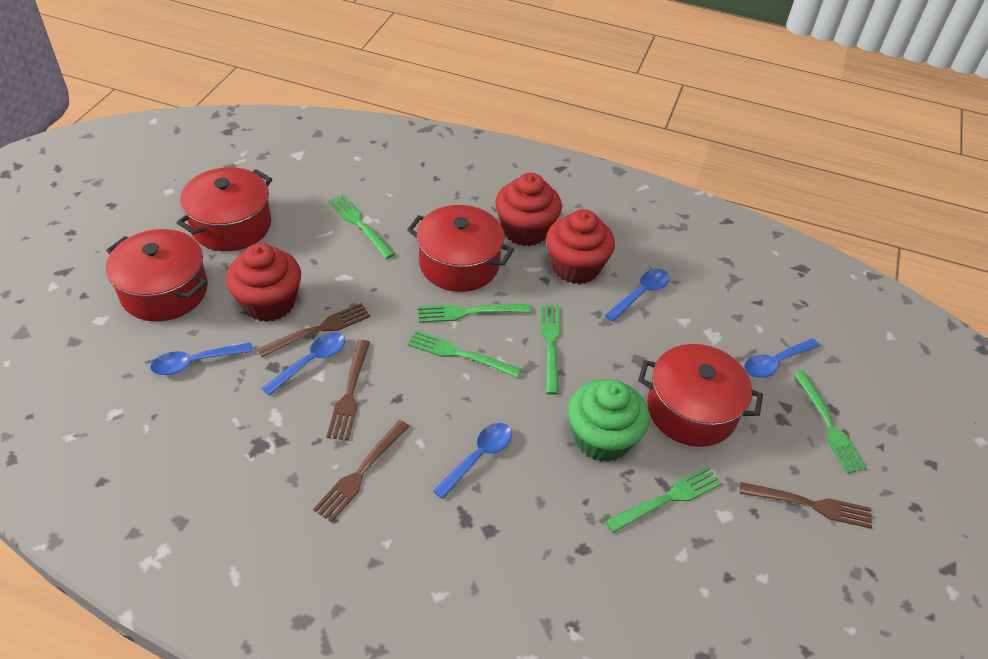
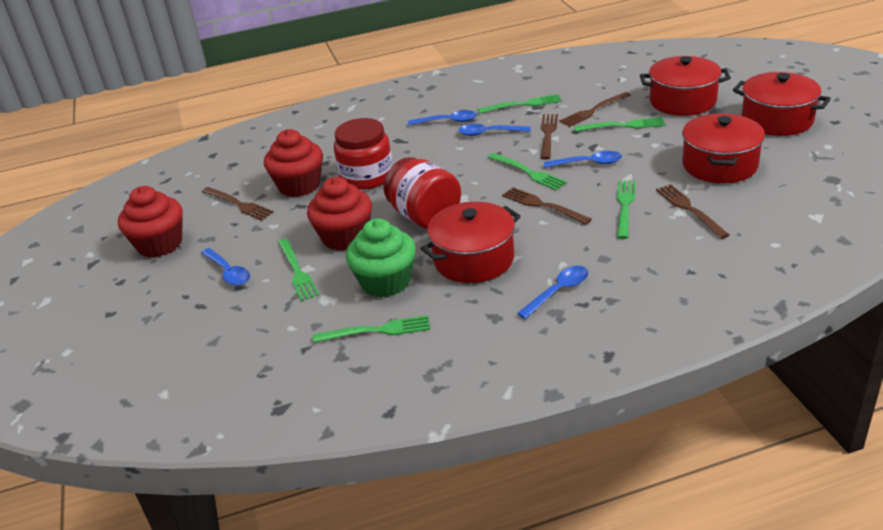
brown fork: 4 -> 5
red jar: 0 -> 2

